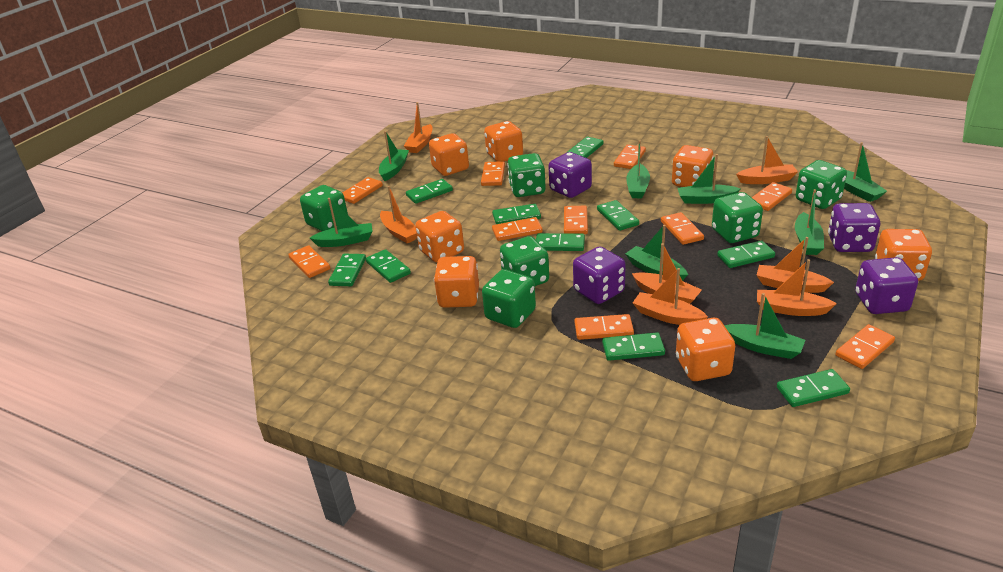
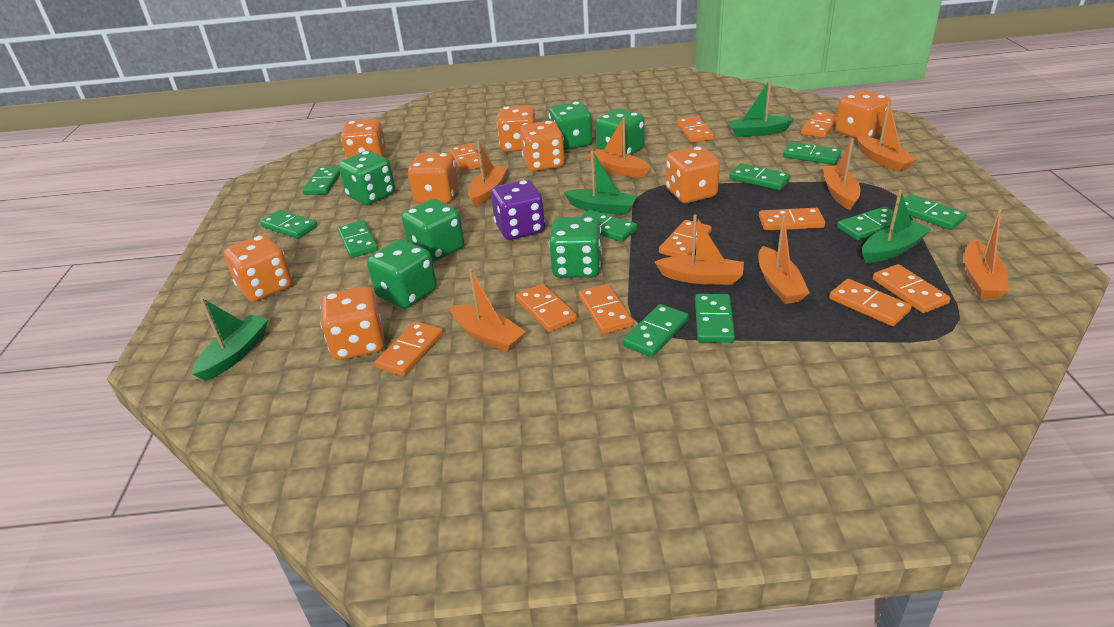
green boat: 8 -> 4
orange boat: 7 -> 8
orange dice: 7 -> 8
purple dice: 4 -> 1

